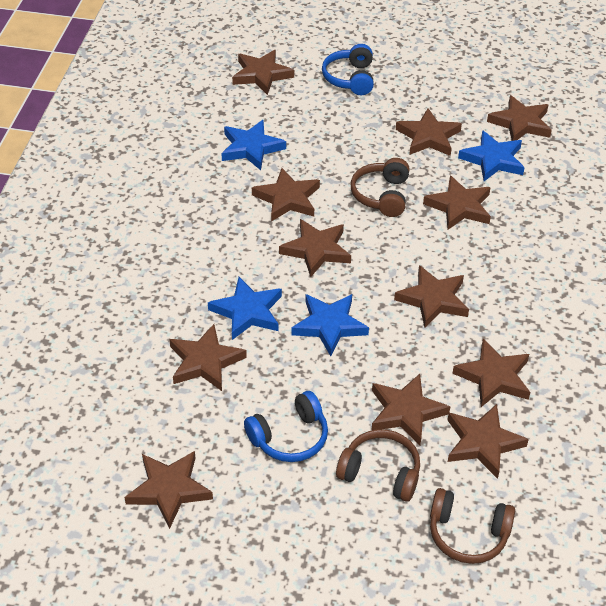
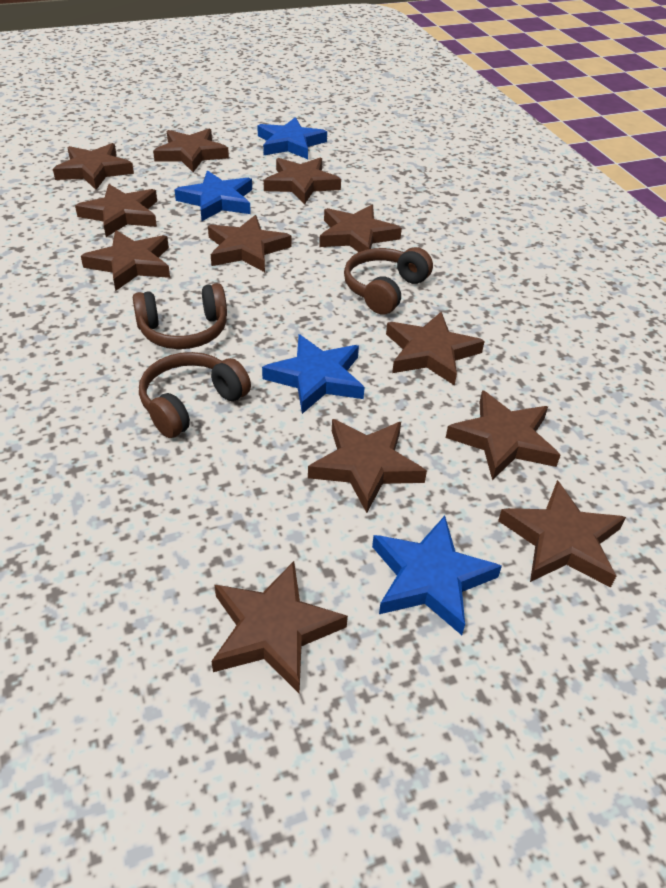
blue headphones: 2 -> 0

